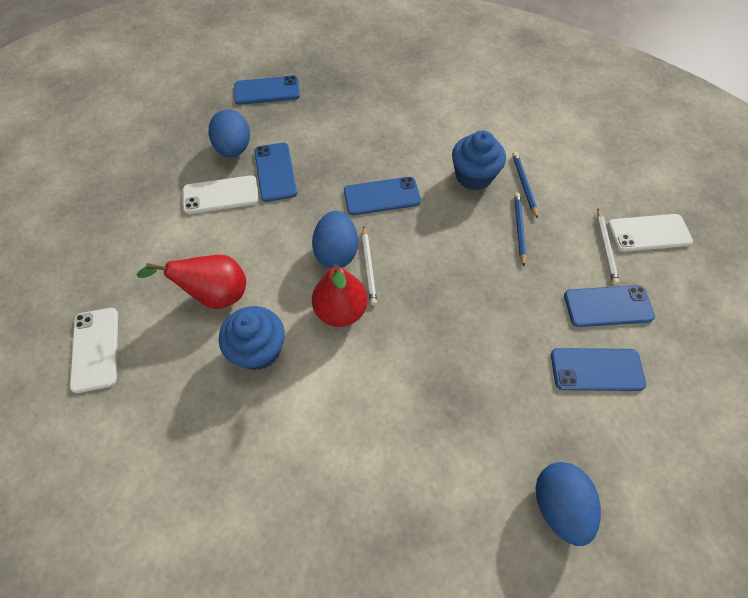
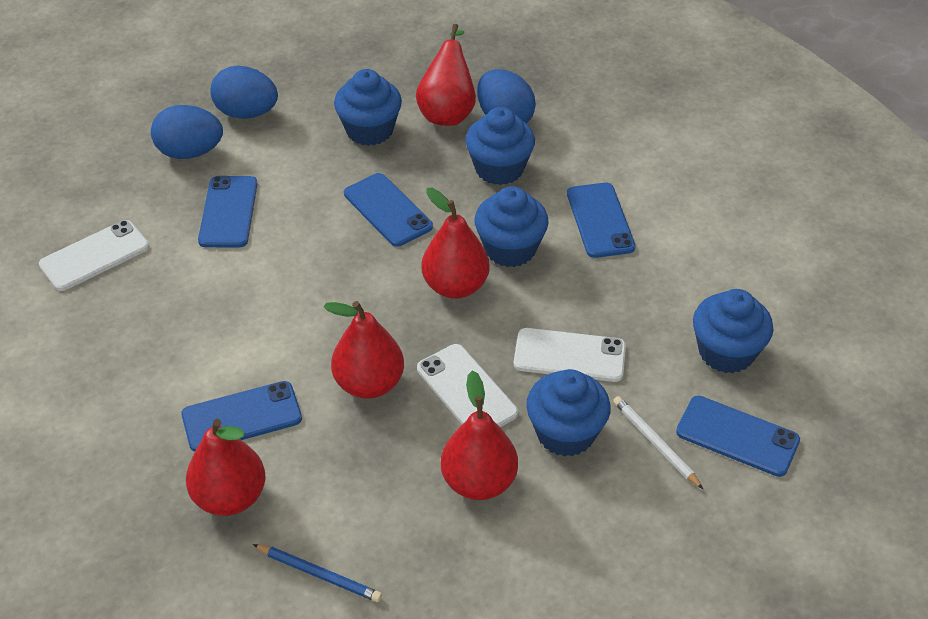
blue cupcake: 2 -> 5
blue pencil: 2 -> 1
red pear: 2 -> 5
white pencil: 2 -> 1

